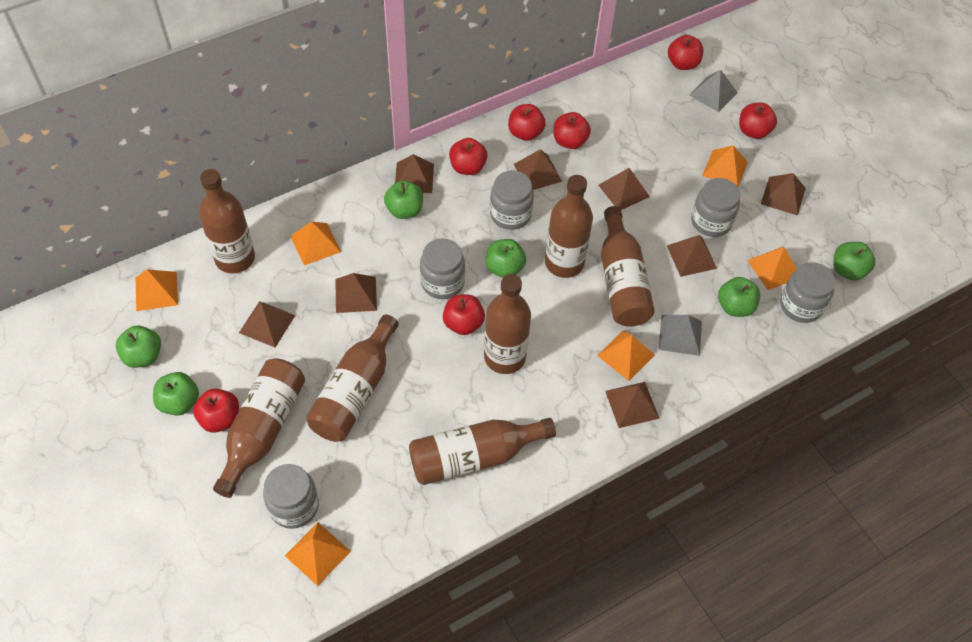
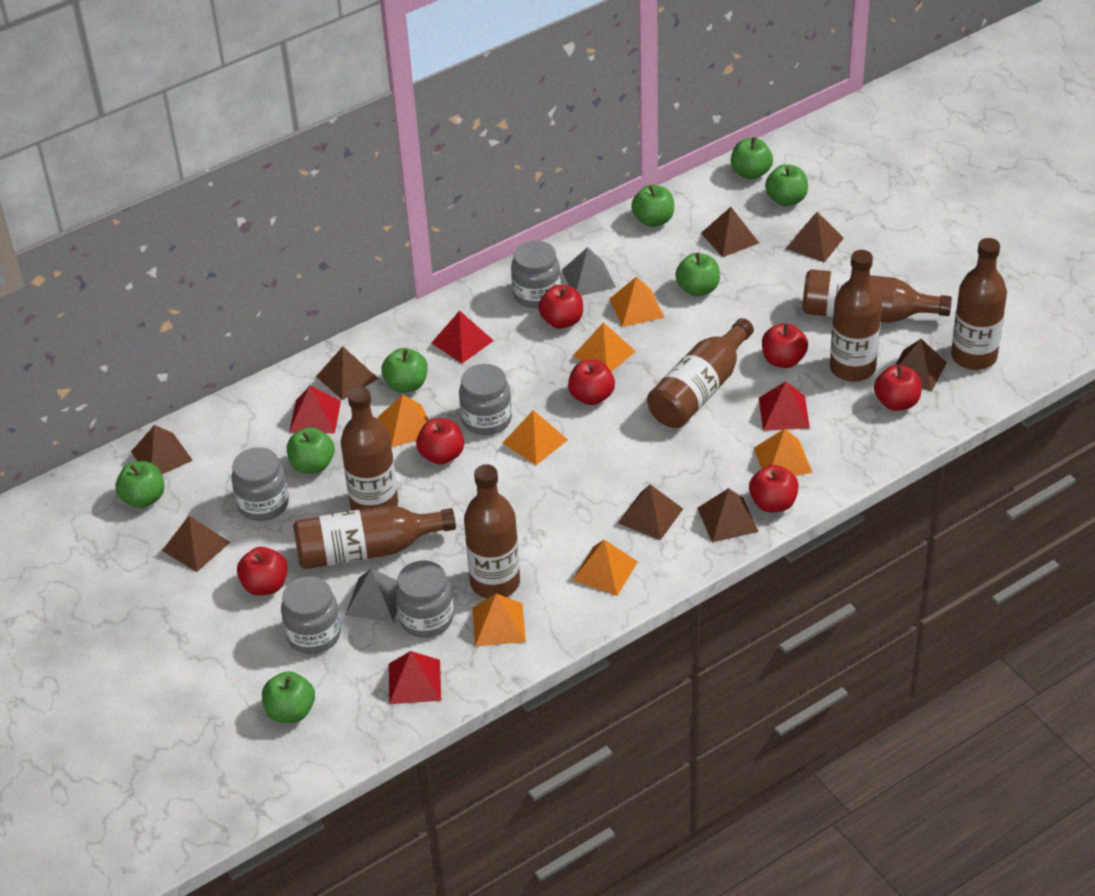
green apple: 6 -> 8
orange pyramid: 6 -> 7
red pyramid: 0 -> 4

